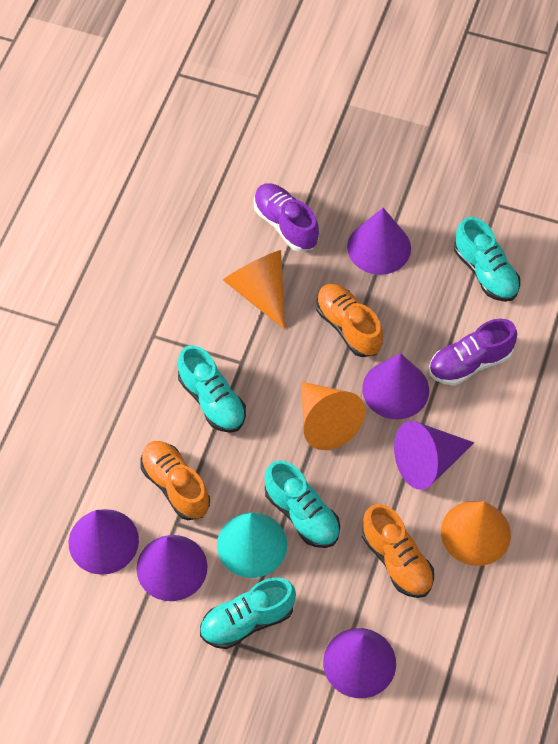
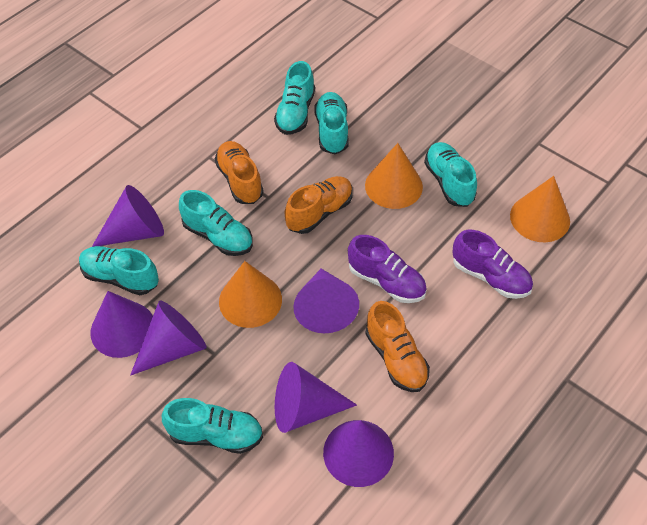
turquoise cone: 1 -> 0
turquoise shoe: 4 -> 6

